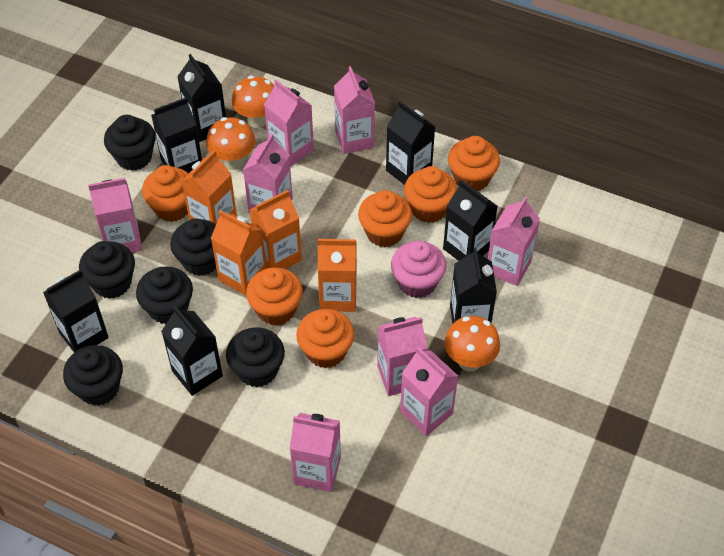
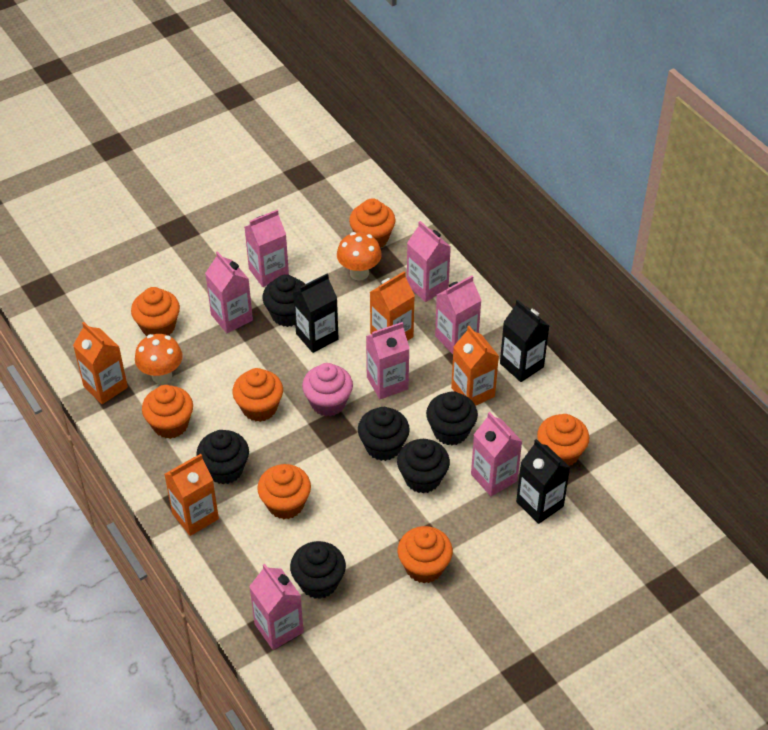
black carton: 7 -> 3
orange cupcake: 6 -> 7
orange mushroom: 3 -> 2
pink carton: 8 -> 7

